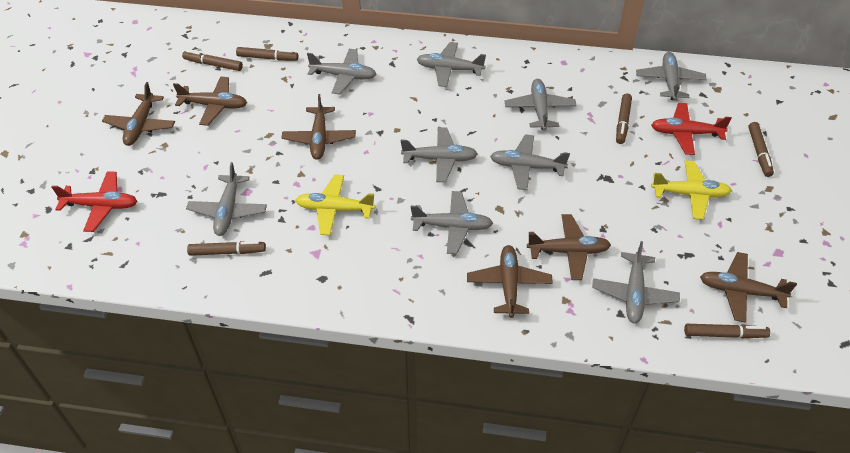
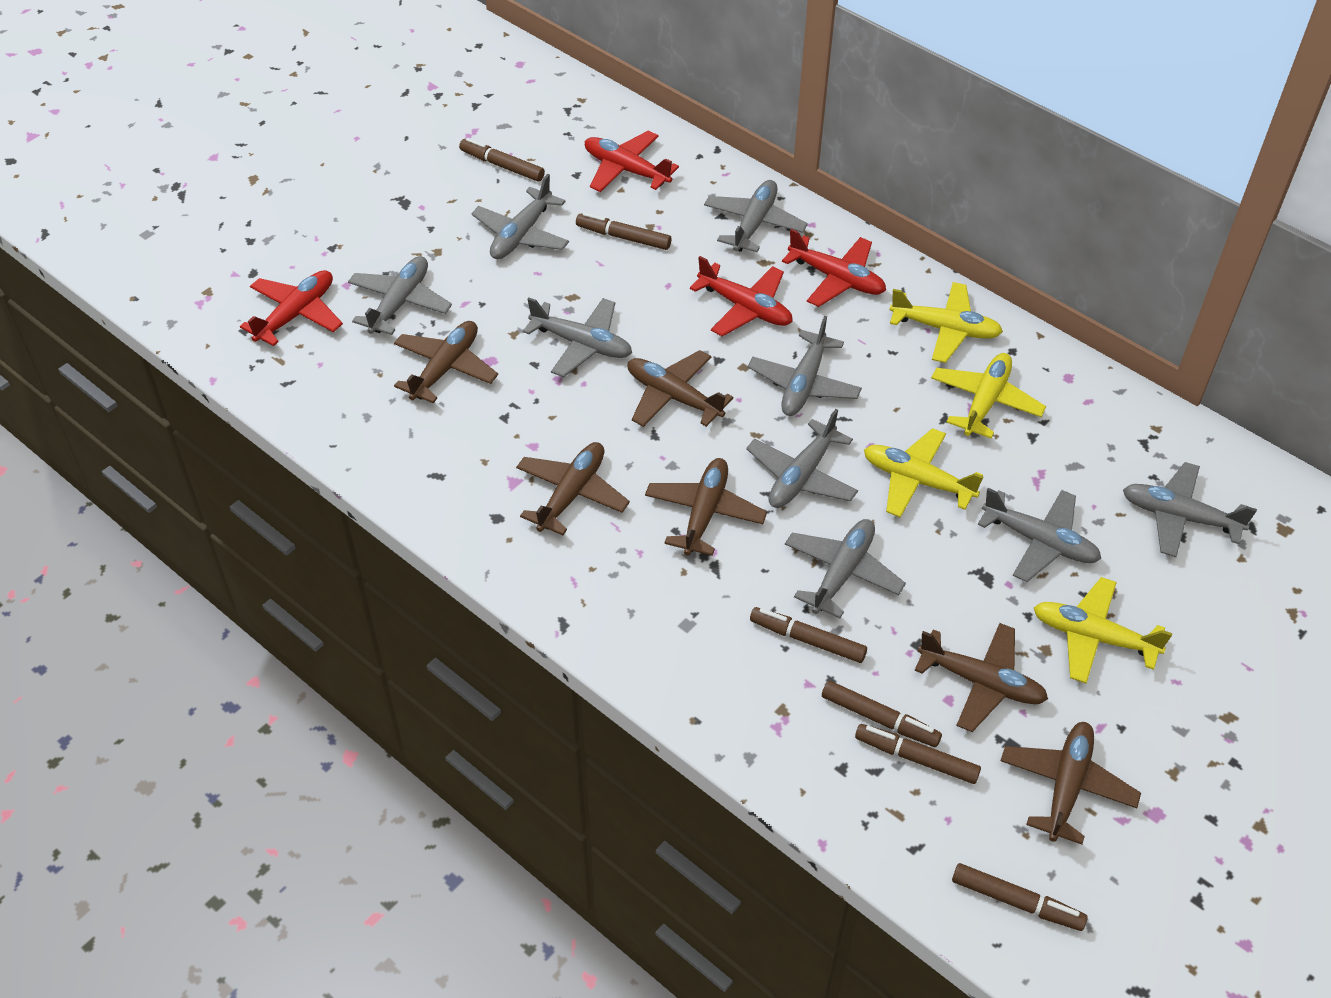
red plane: 2 -> 4
yellow plane: 2 -> 4

